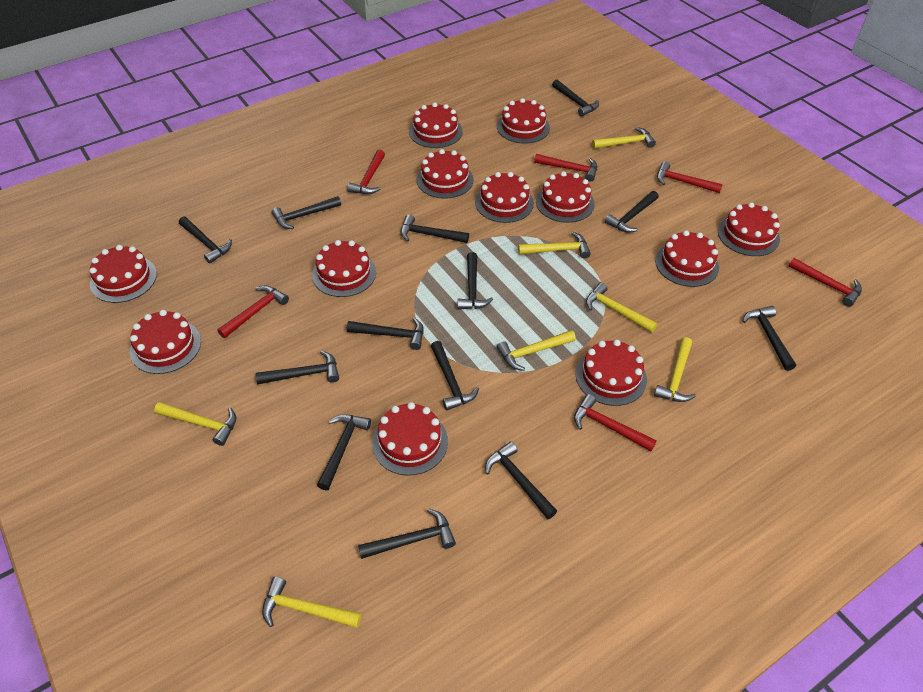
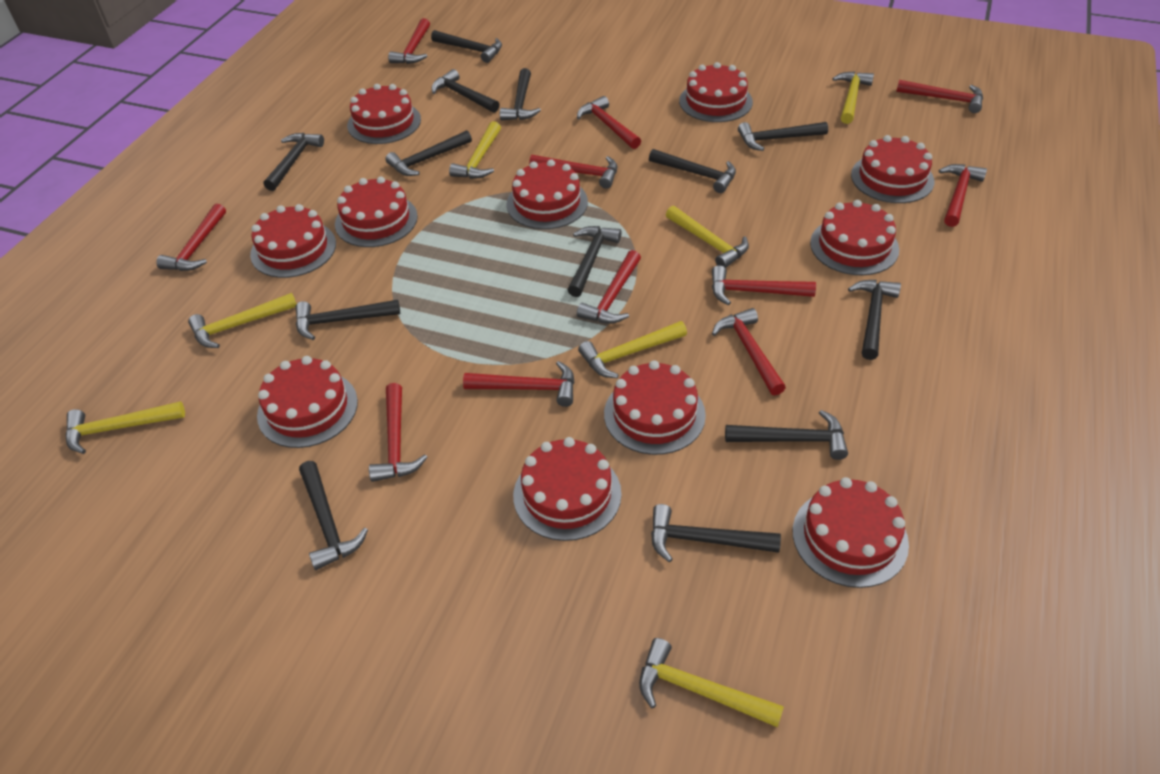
red cake: 12 -> 11
red hammer: 6 -> 11

